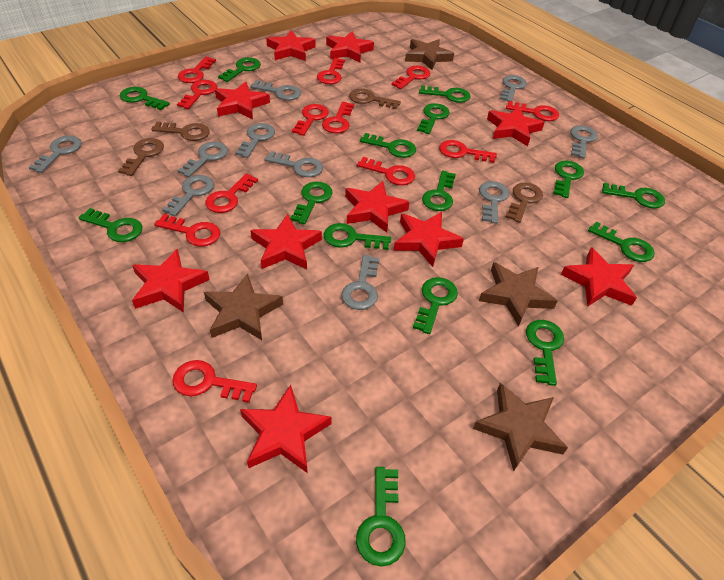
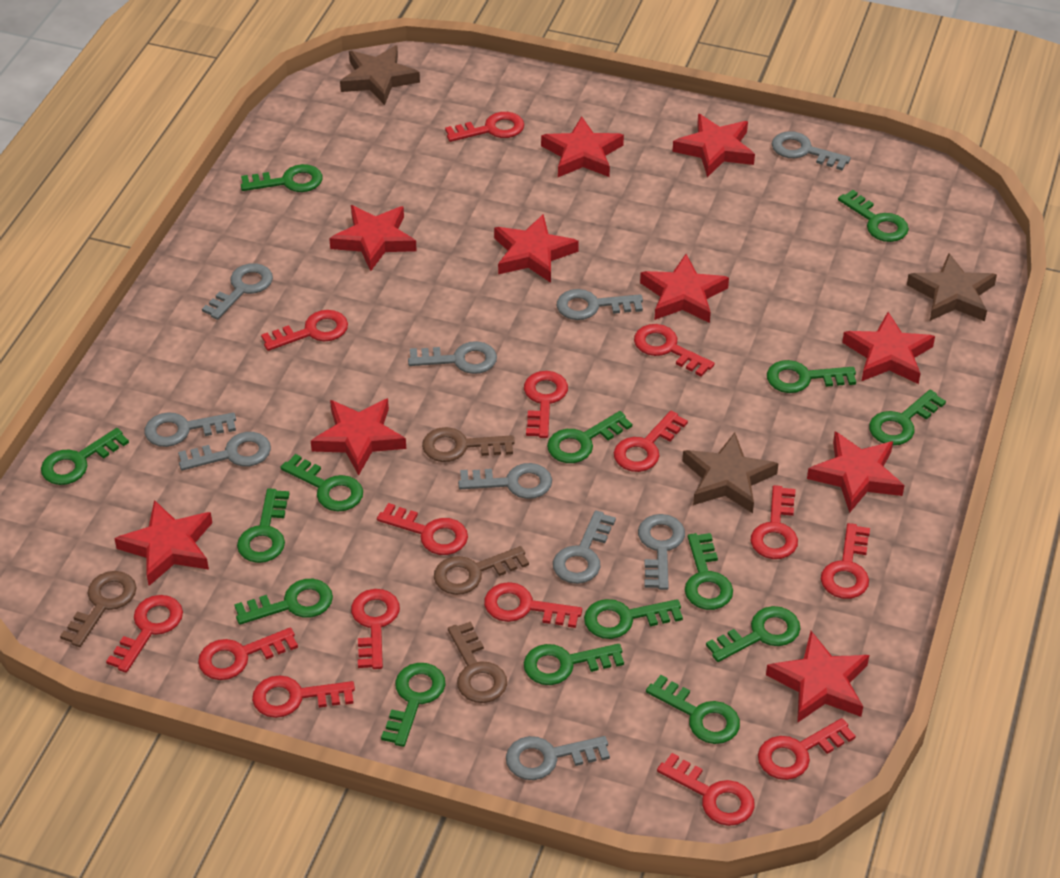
brown star: 4 -> 3
red key: 12 -> 15

